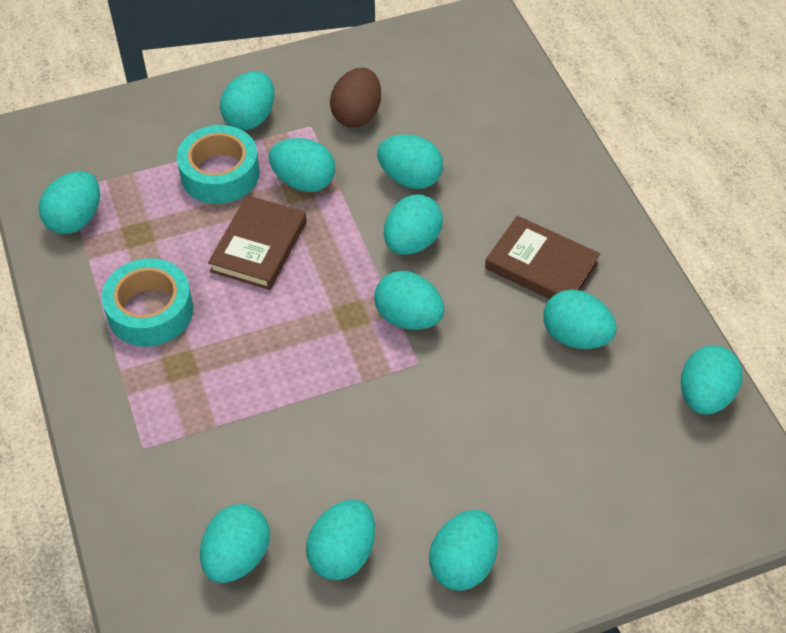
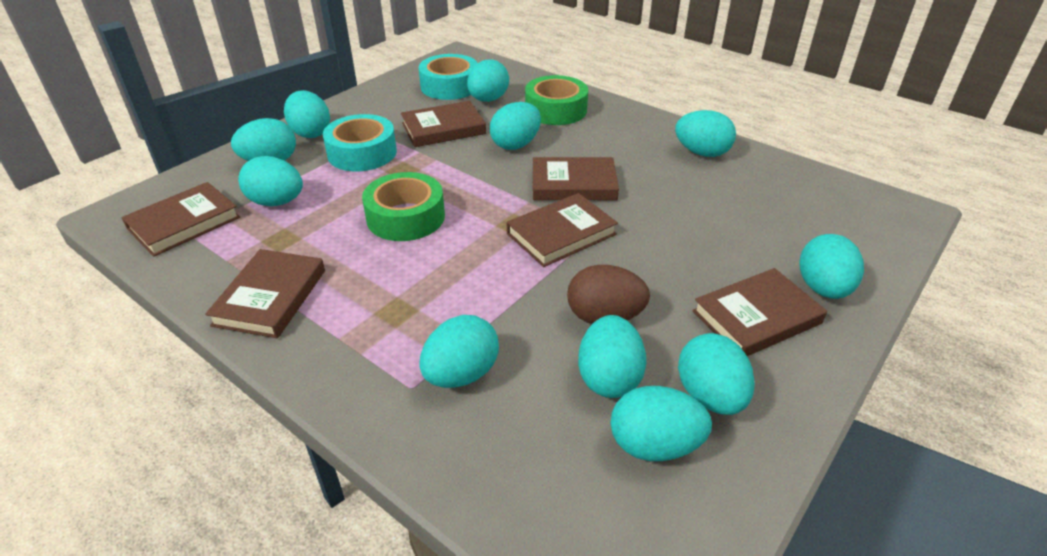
brown book: 2 -> 6
green tape: 0 -> 2

